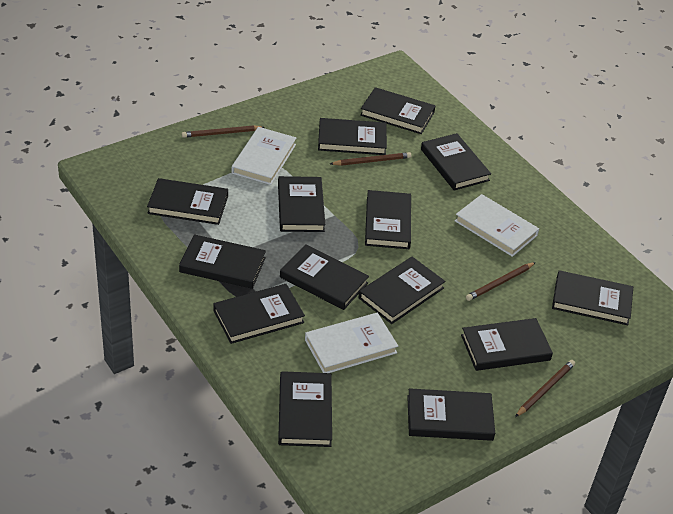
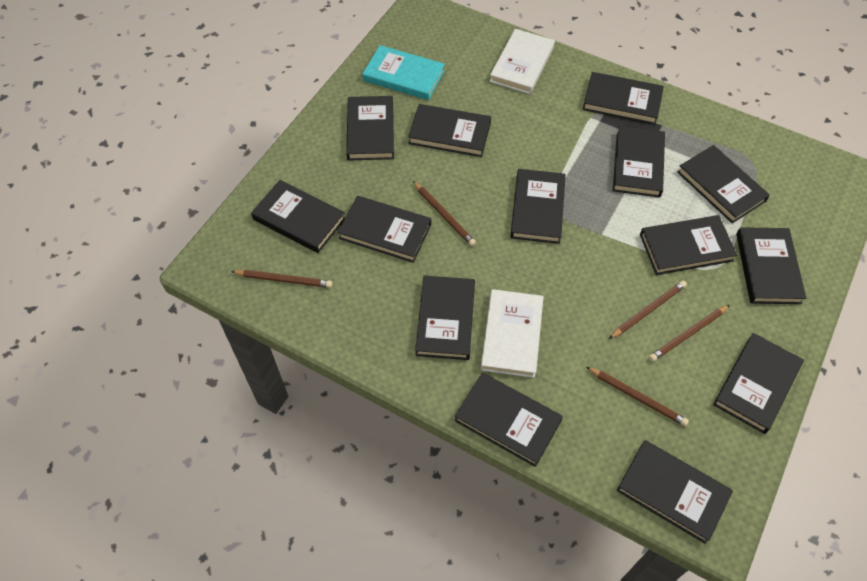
brown pencil: 4 -> 5
turquoise book: 0 -> 1
white book: 3 -> 2

